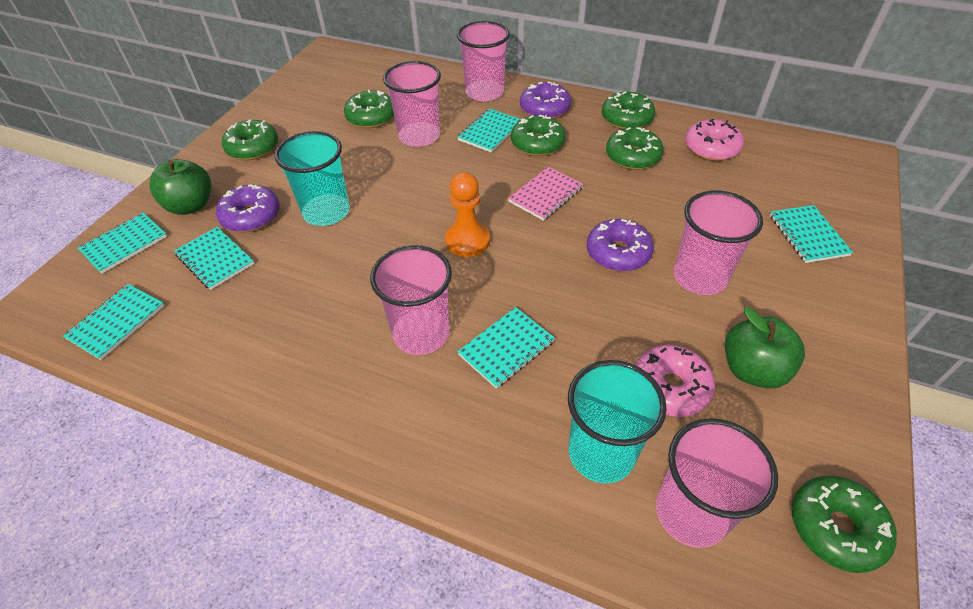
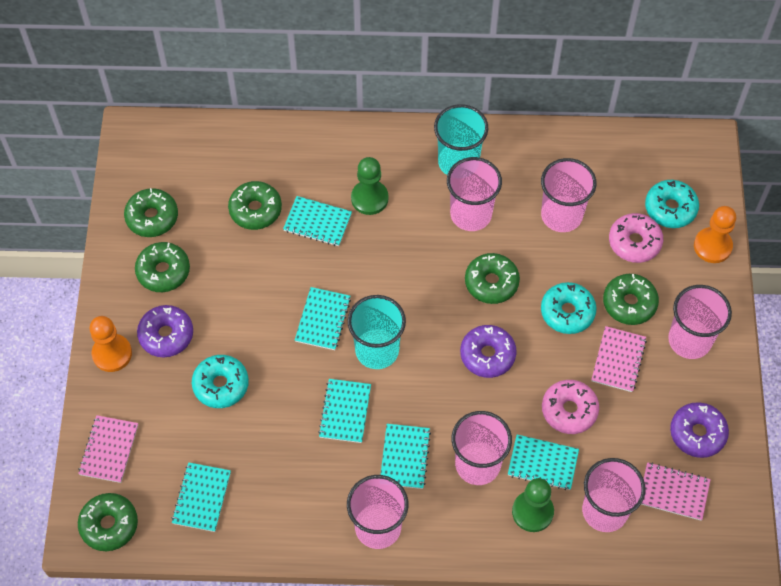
green apple: 2 -> 0
green pawn: 0 -> 2
orange pawn: 1 -> 2
pink cup: 5 -> 6
pink notebook: 1 -> 3
turquoise donut: 0 -> 3

